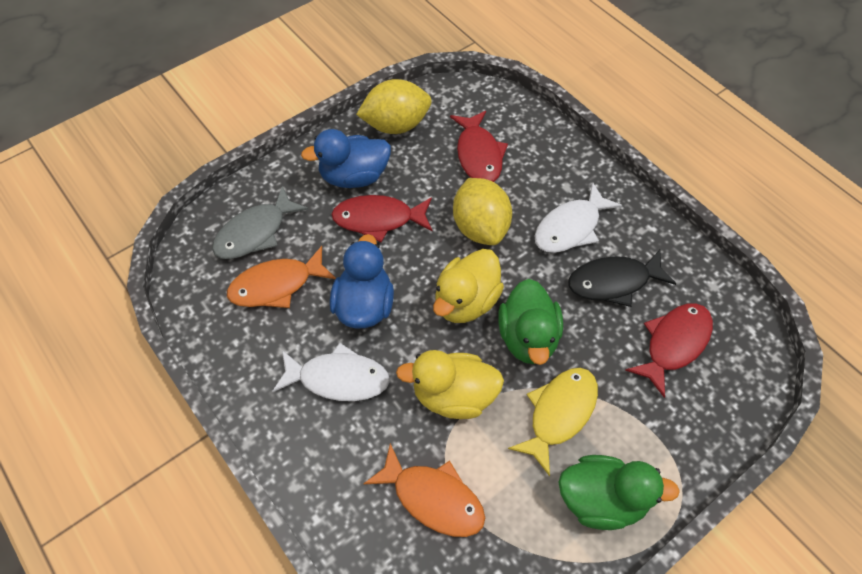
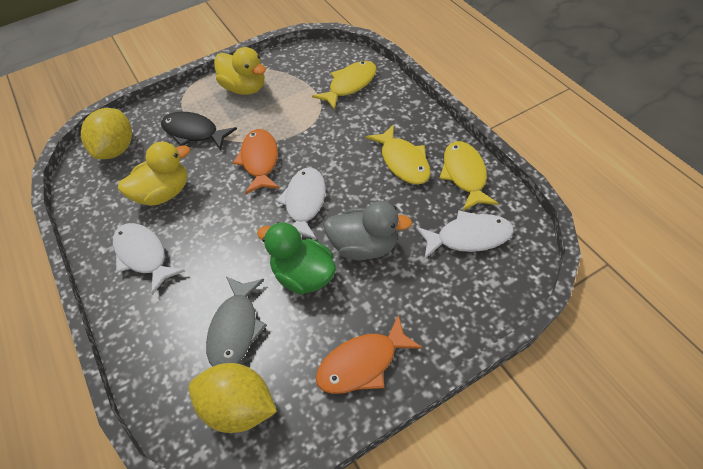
blue duck: 2 -> 0
green duck: 2 -> 1
grey duck: 0 -> 1
red fish: 3 -> 0
white fish: 2 -> 3
yellow fish: 1 -> 3

